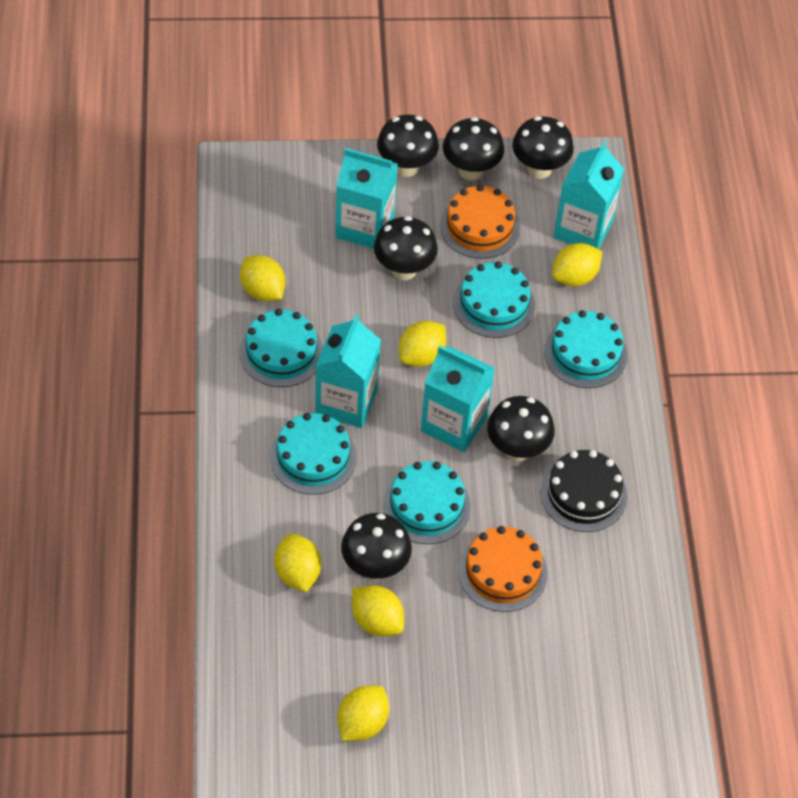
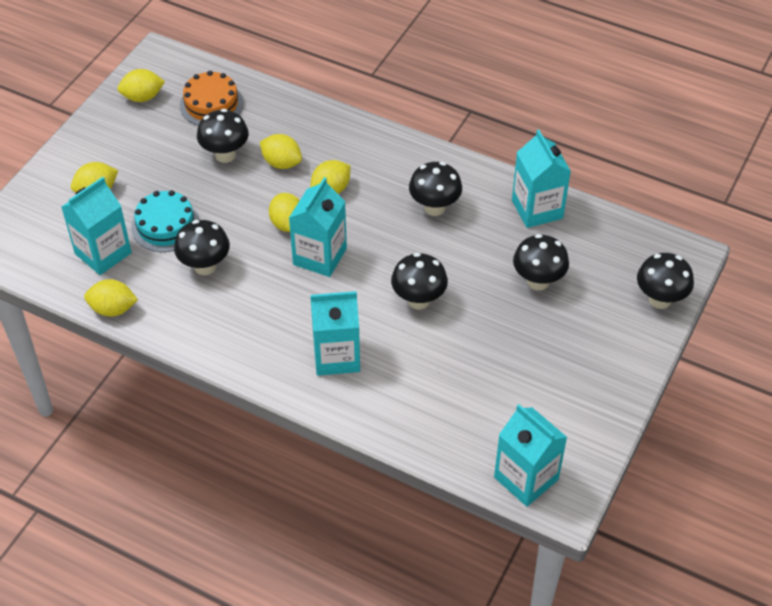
black cake: 1 -> 0
orange cake: 2 -> 1
turquoise cake: 5 -> 1
turquoise carton: 4 -> 5

